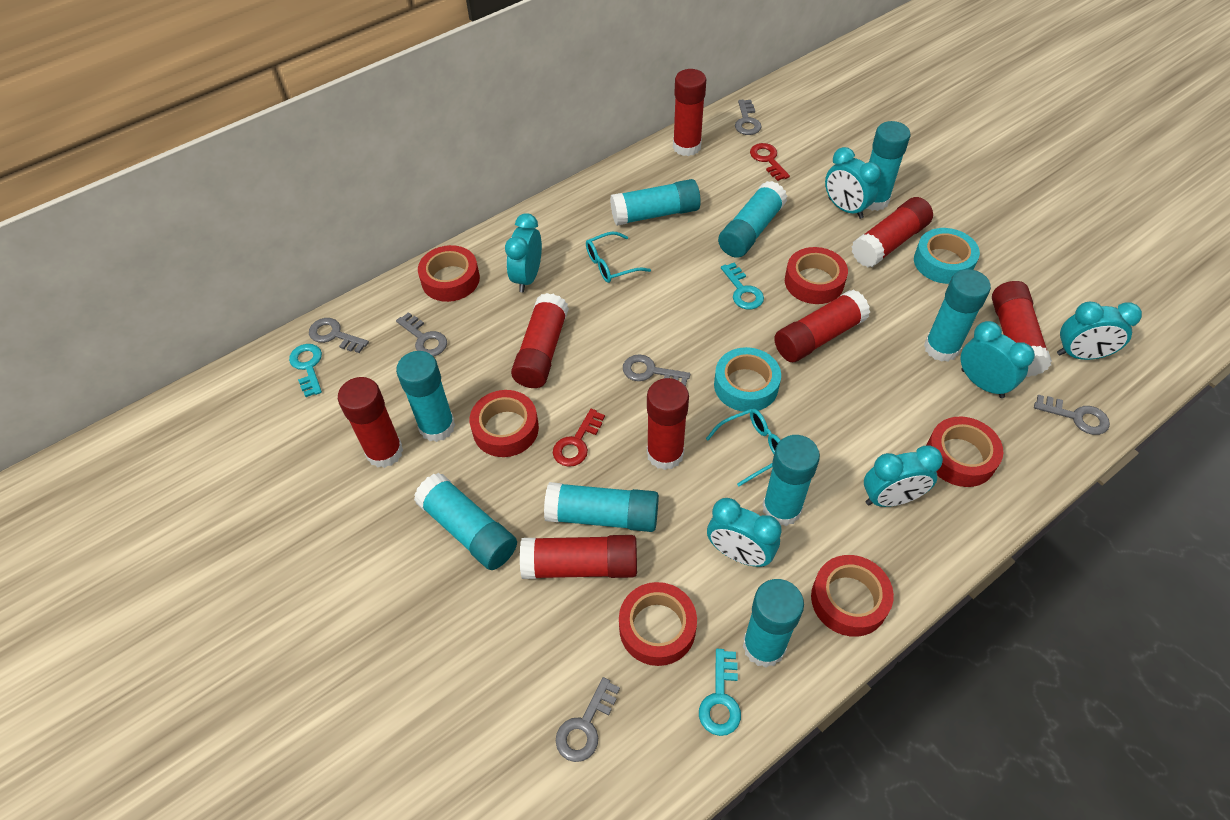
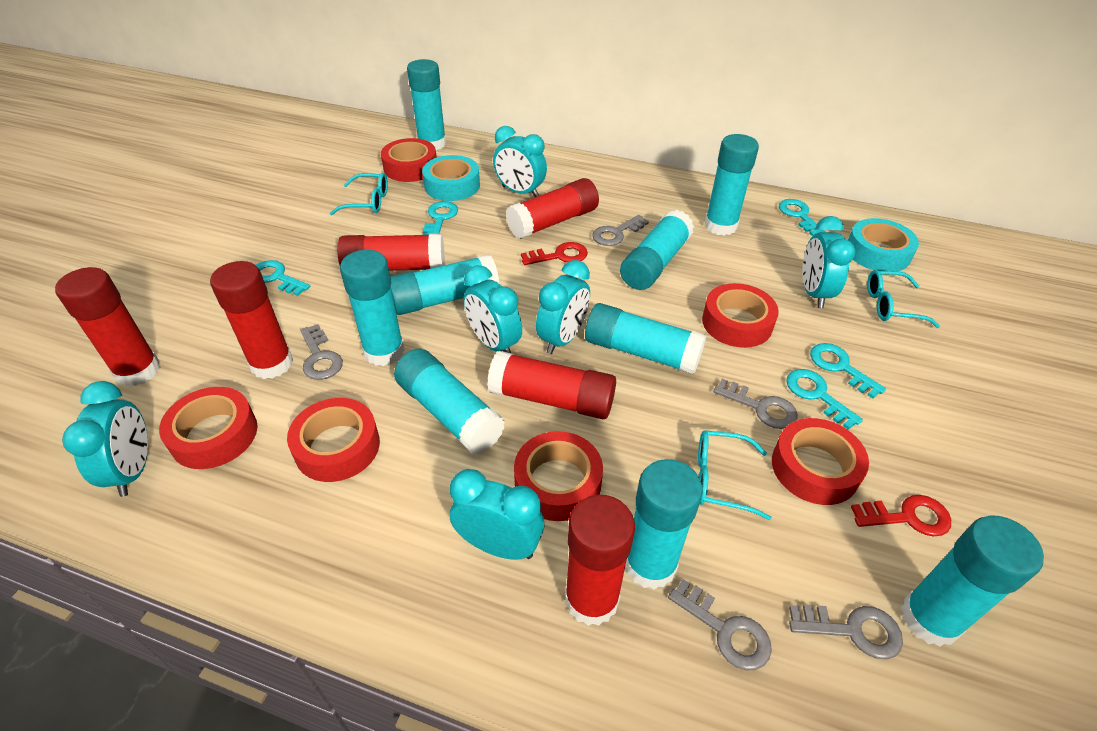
grey key: 6 -> 5
red glue stick: 8 -> 6
turquoise glasses: 2 -> 3
turquoise key: 3 -> 5

